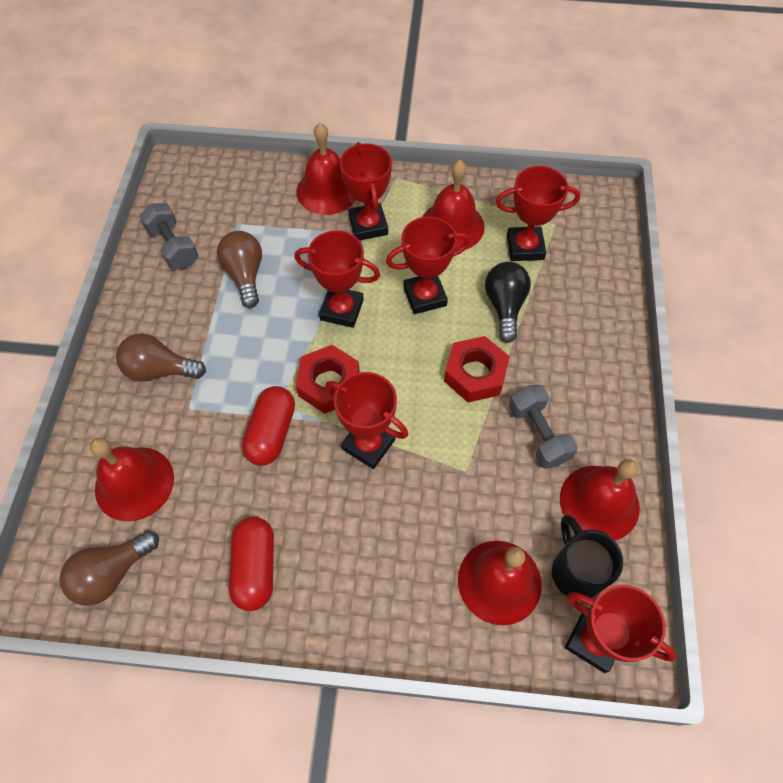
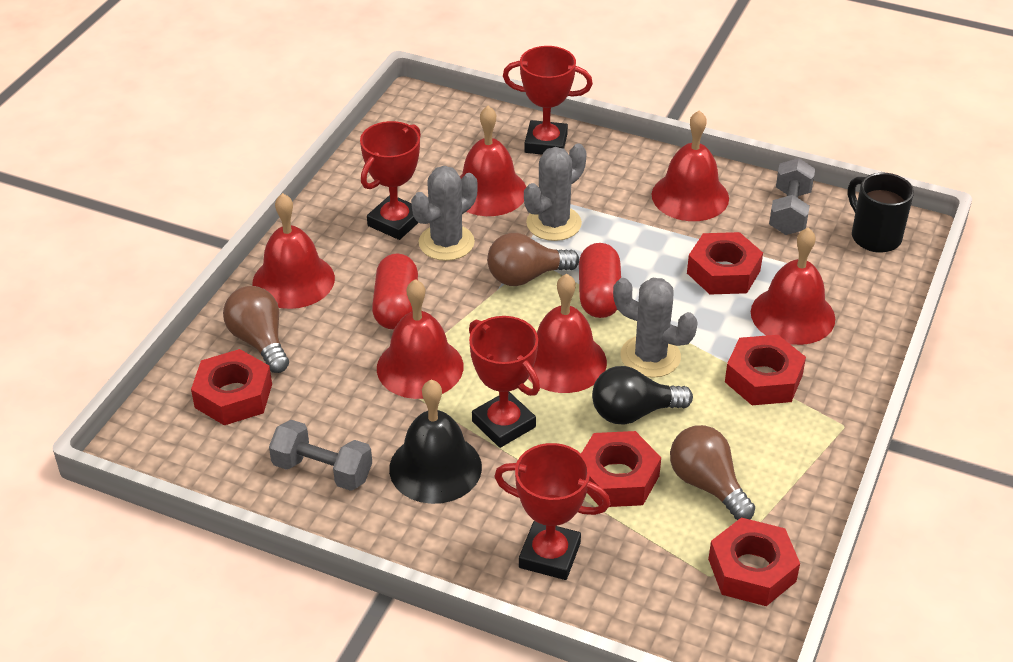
black bell: 0 -> 1
grey cactus: 0 -> 3
red bell: 5 -> 6
red nut: 2 -> 5
red trophy: 6 -> 4

